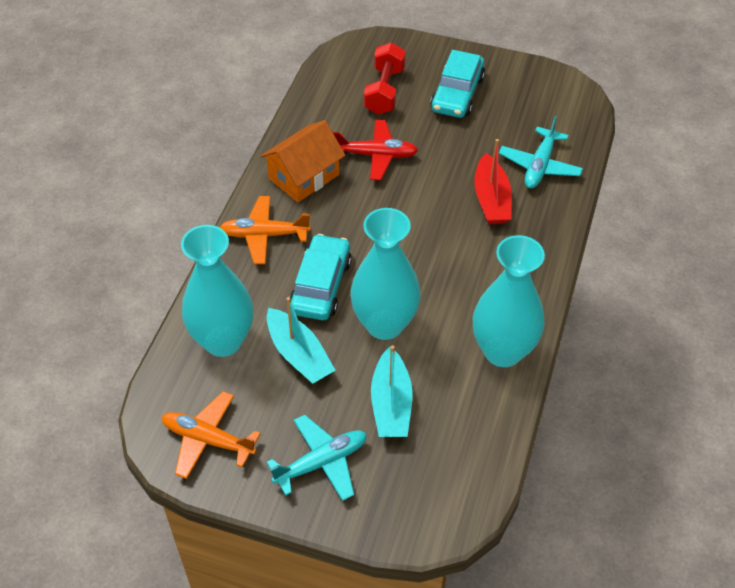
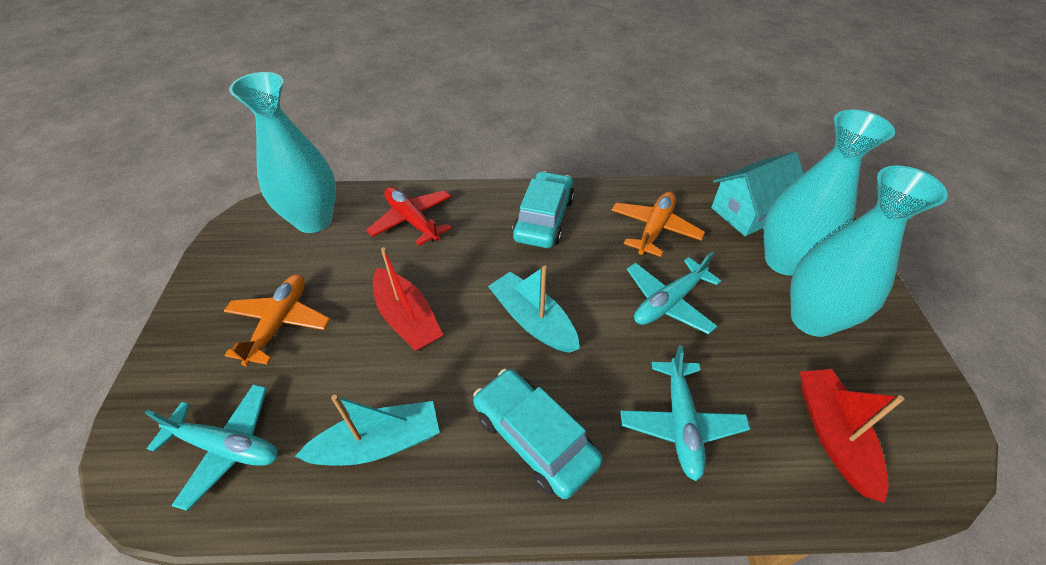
orange house: 1 -> 0
red boat: 1 -> 2
red dumbbell: 1 -> 0
turquoise house: 0 -> 1
turquoise plane: 2 -> 3

